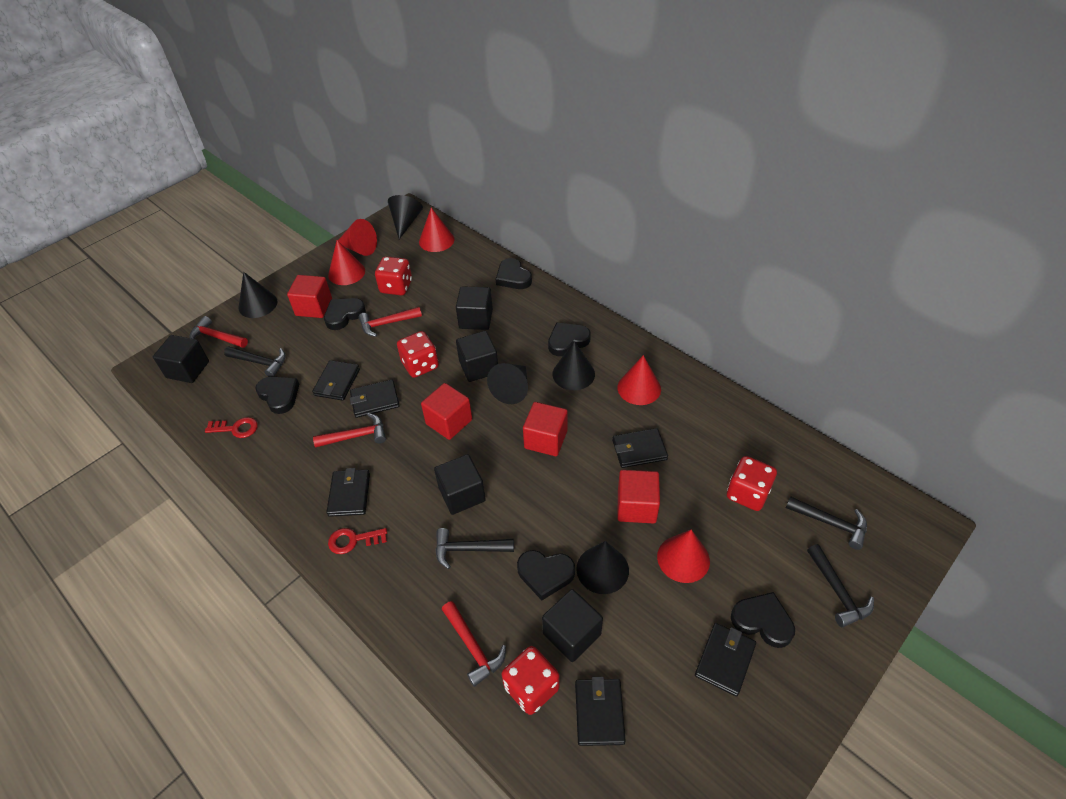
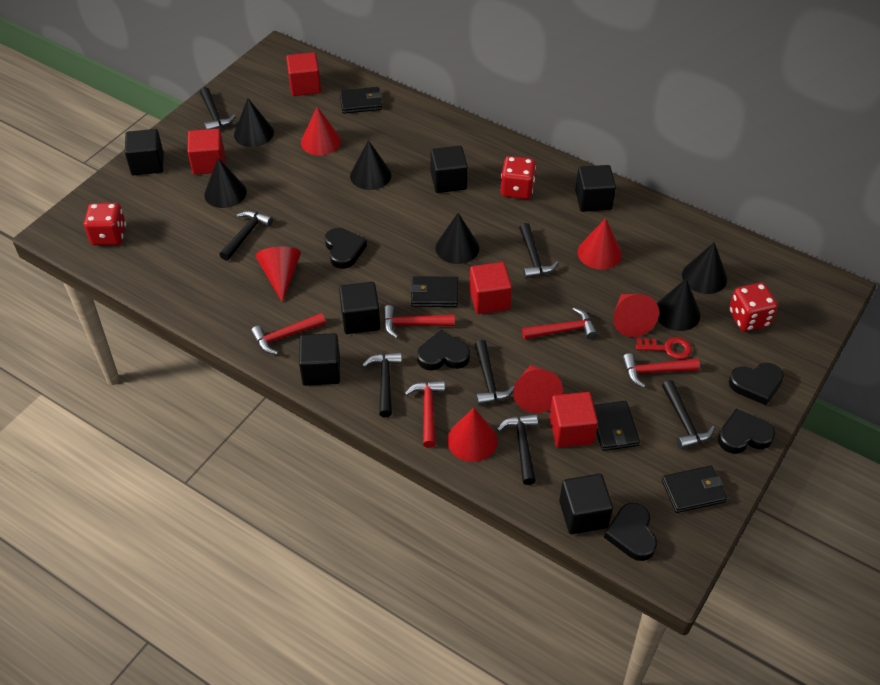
black cone: 5 -> 6
black cube: 5 -> 6
black hammer: 4 -> 7
black heart: 6 -> 5
black wallet: 6 -> 4
red cone: 5 -> 6
red dice: 4 -> 3
red hammer: 4 -> 5
red key: 2 -> 1

